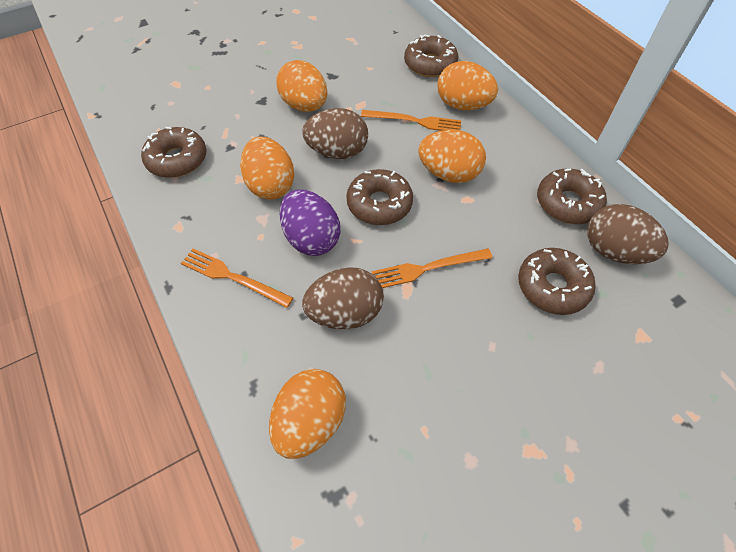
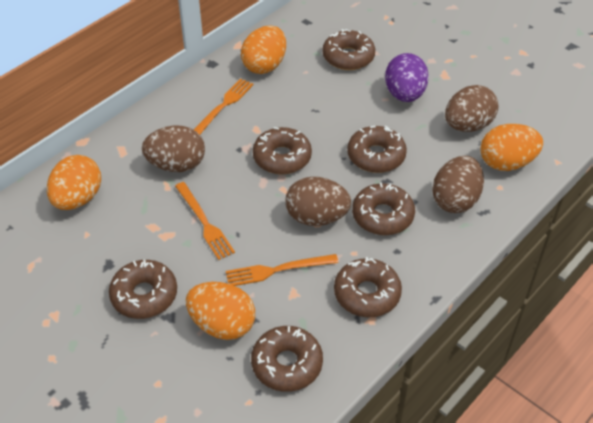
brown donut: 5 -> 7
brown egg: 3 -> 4
orange egg: 5 -> 4

